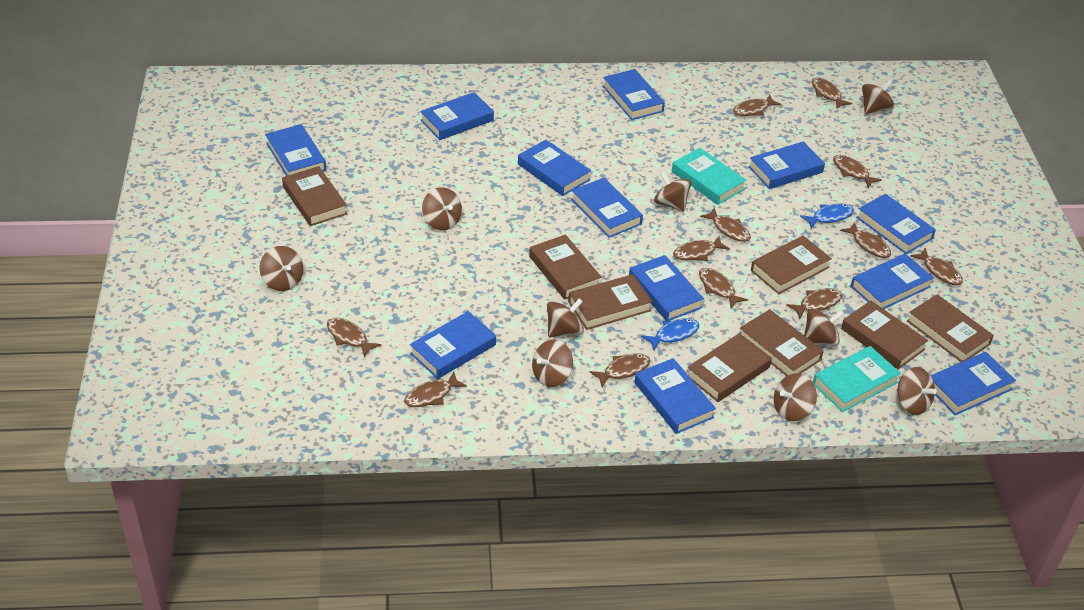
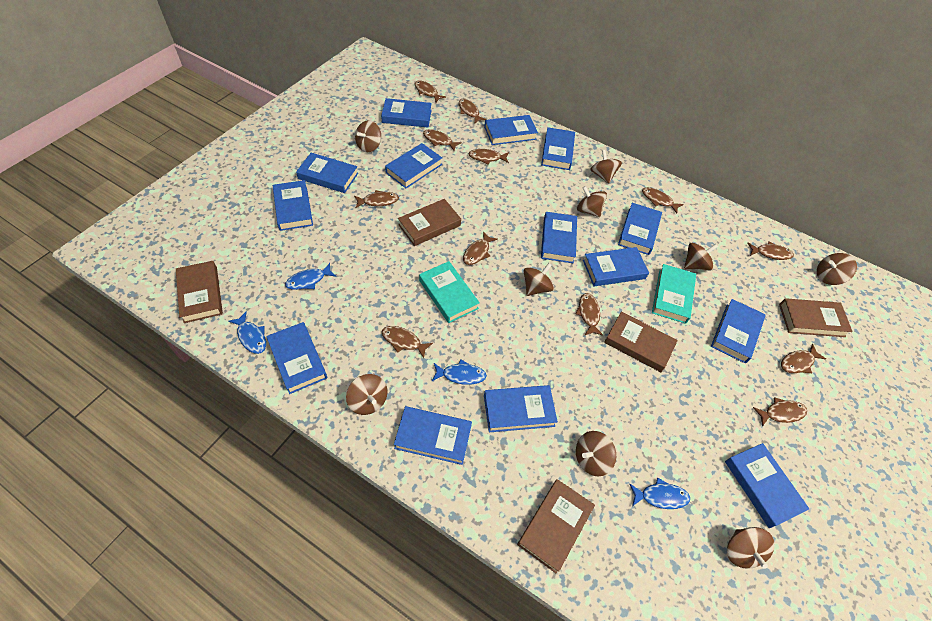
blue book: 12 -> 14
blue fish: 2 -> 4
brown book: 8 -> 5

